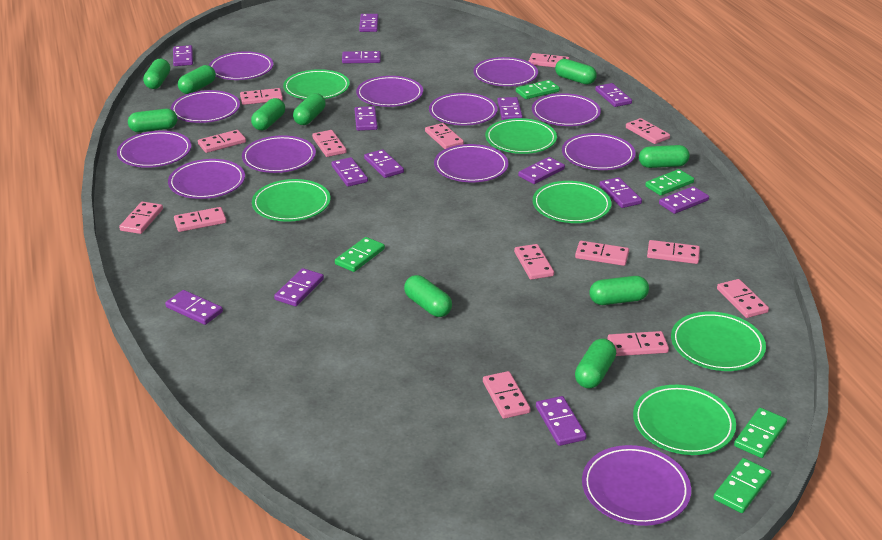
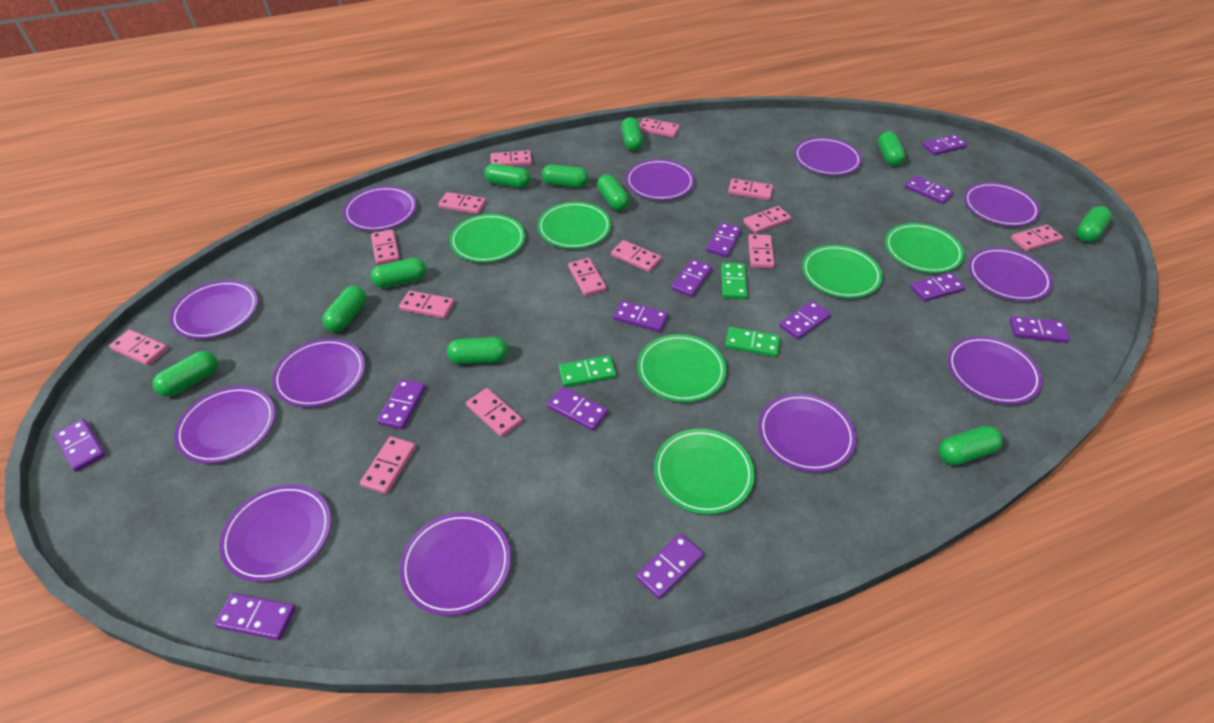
green capsule: 10 -> 11
green domino: 5 -> 3
purple domino: 14 -> 13

